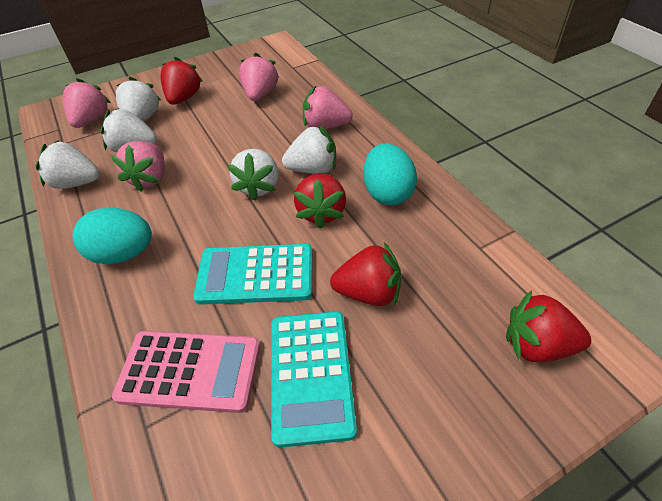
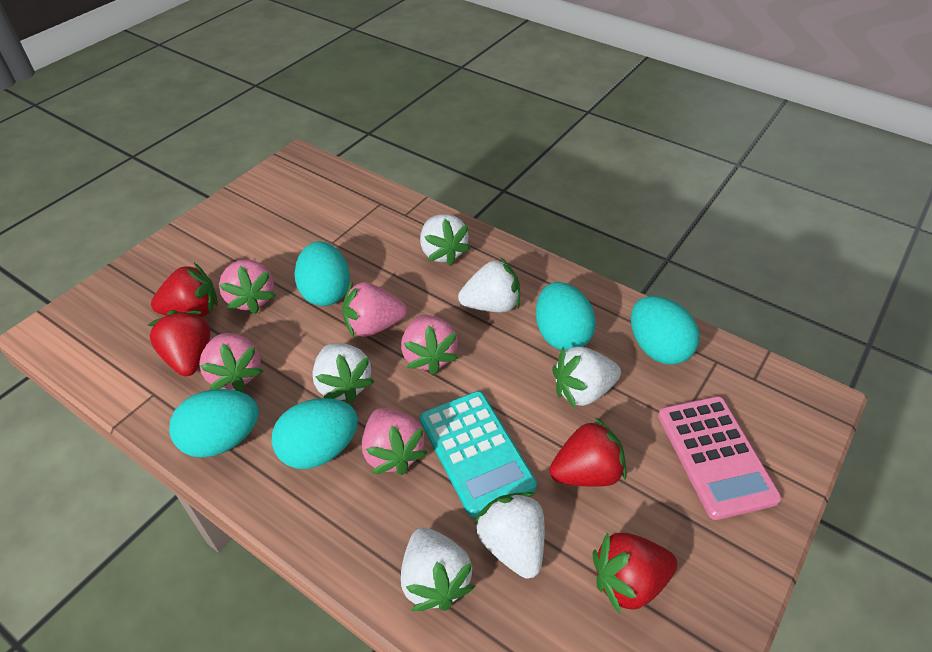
pink strawberry: 4 -> 5
turquoise calculator: 2 -> 1
turquoise egg: 2 -> 5
white strawberry: 5 -> 6

